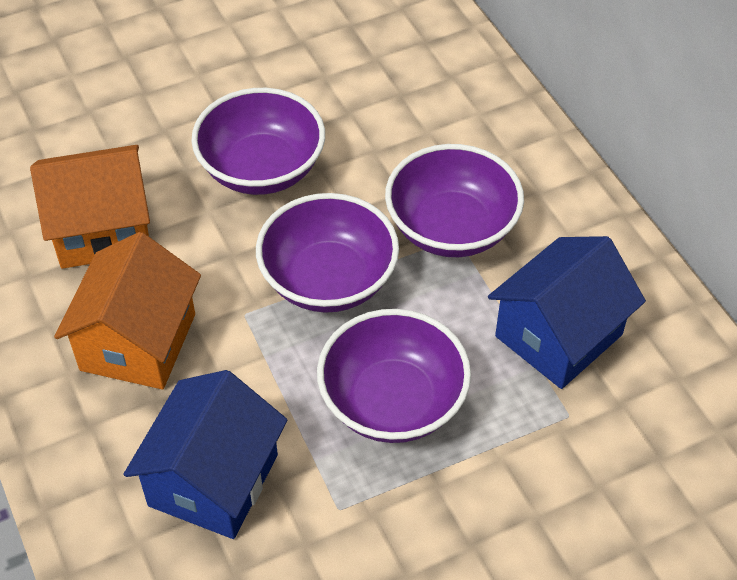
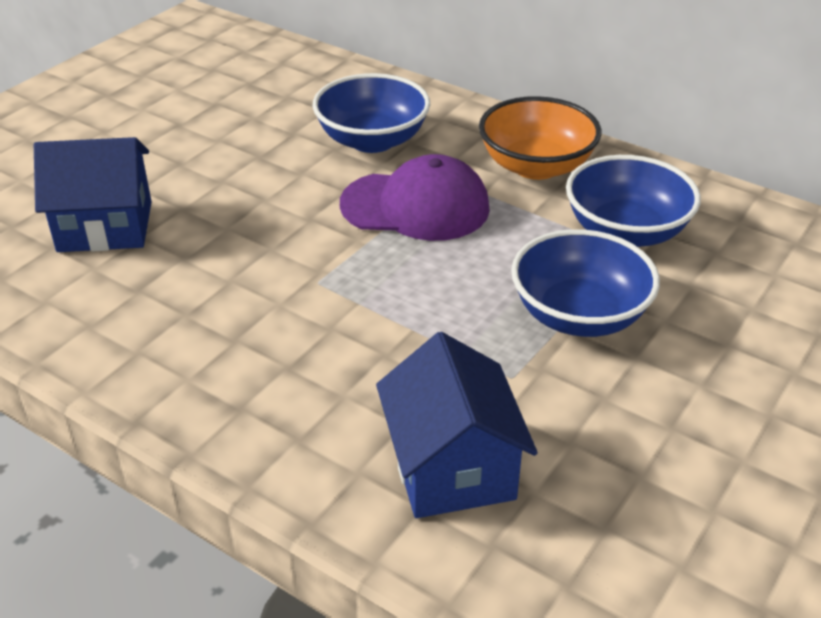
blue bowl: 0 -> 3
orange bowl: 0 -> 1
orange house: 2 -> 0
purple bowl: 4 -> 0
purple cap: 0 -> 1

